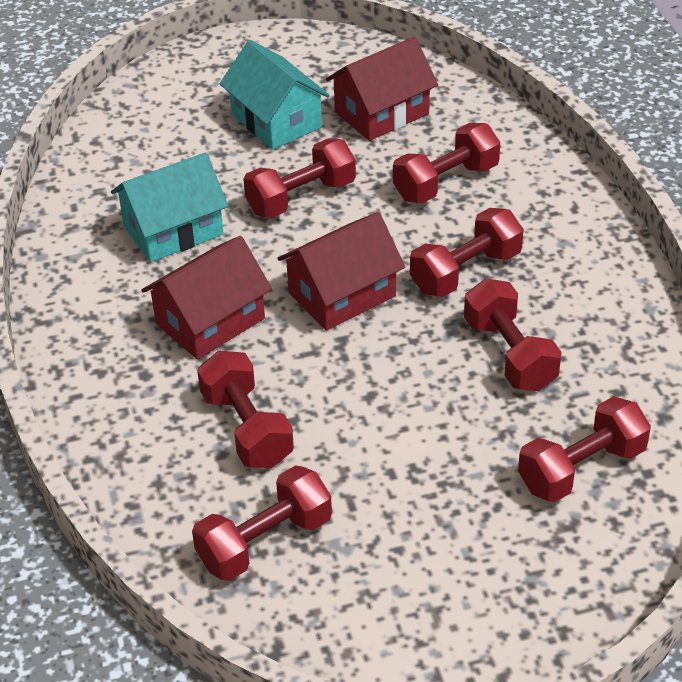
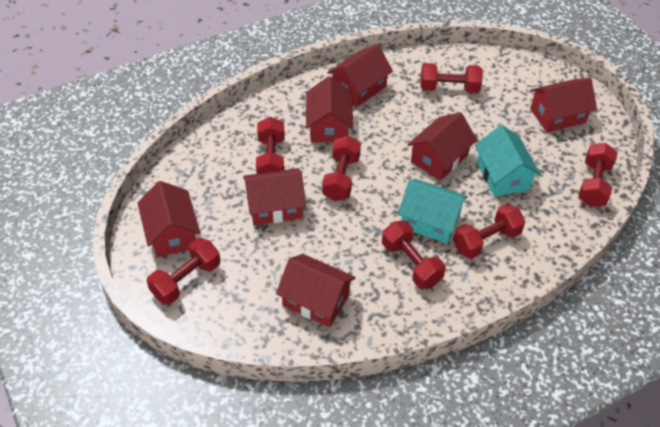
red house: 3 -> 7

